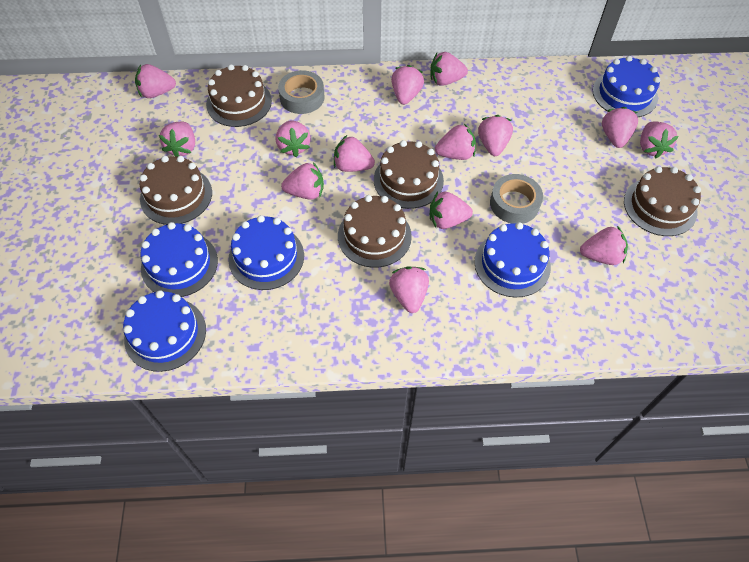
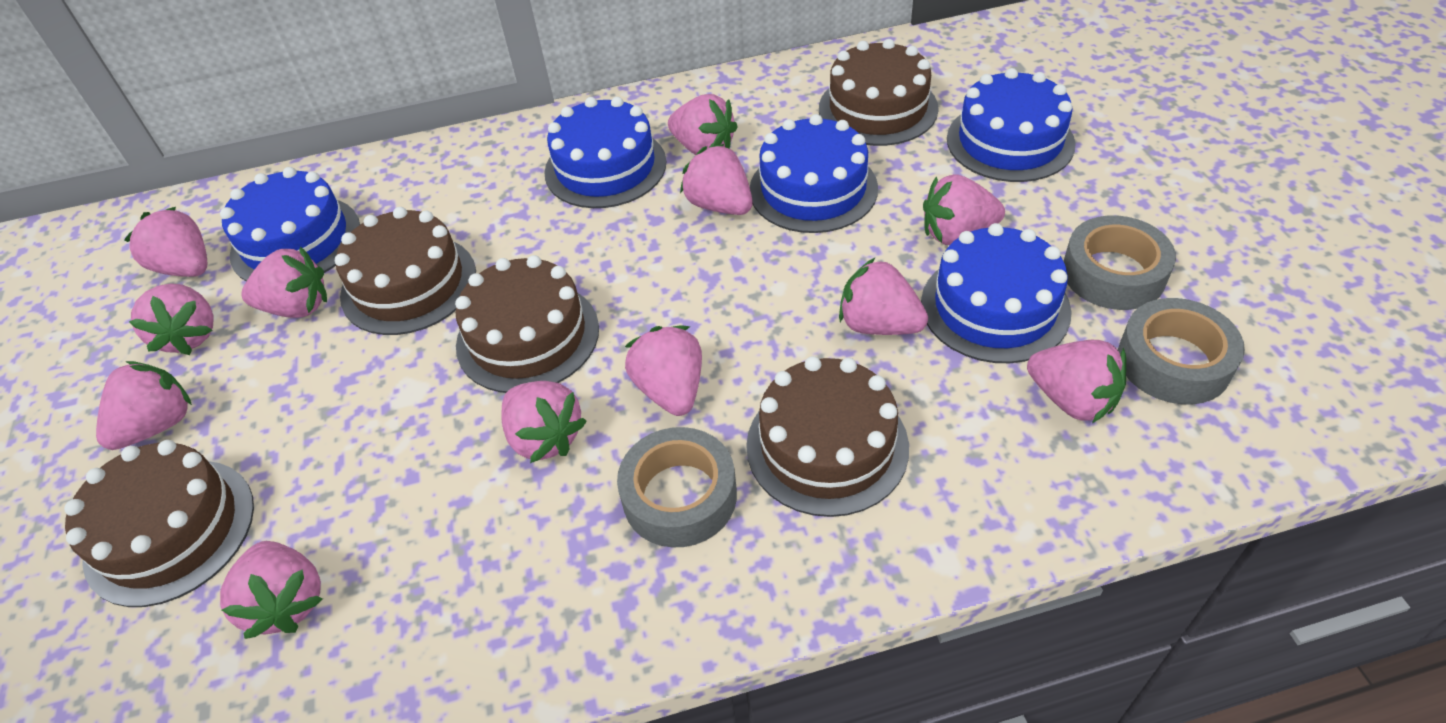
grey tape: 2 -> 3
pink strawberry: 14 -> 12

